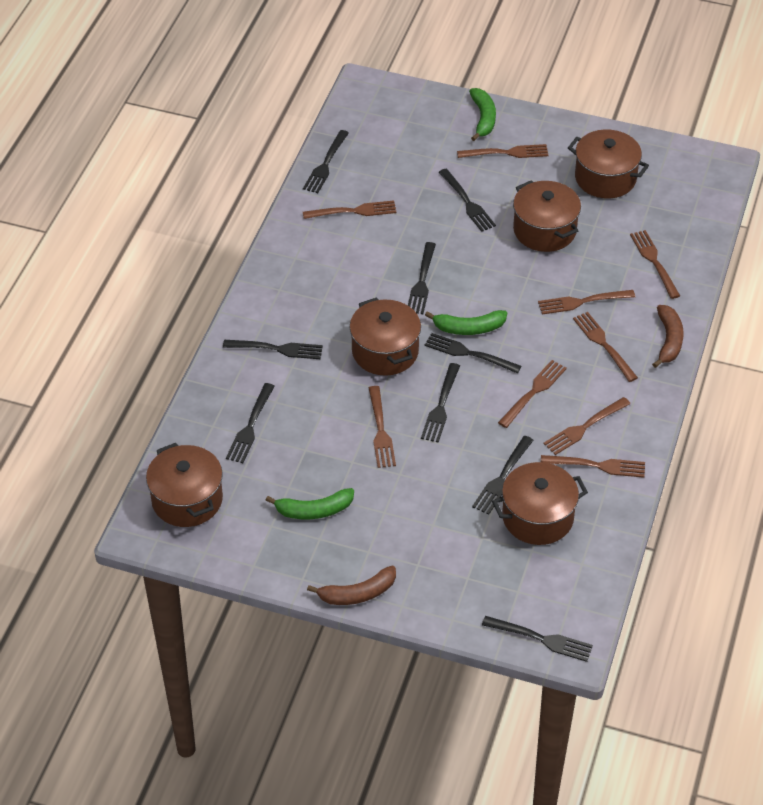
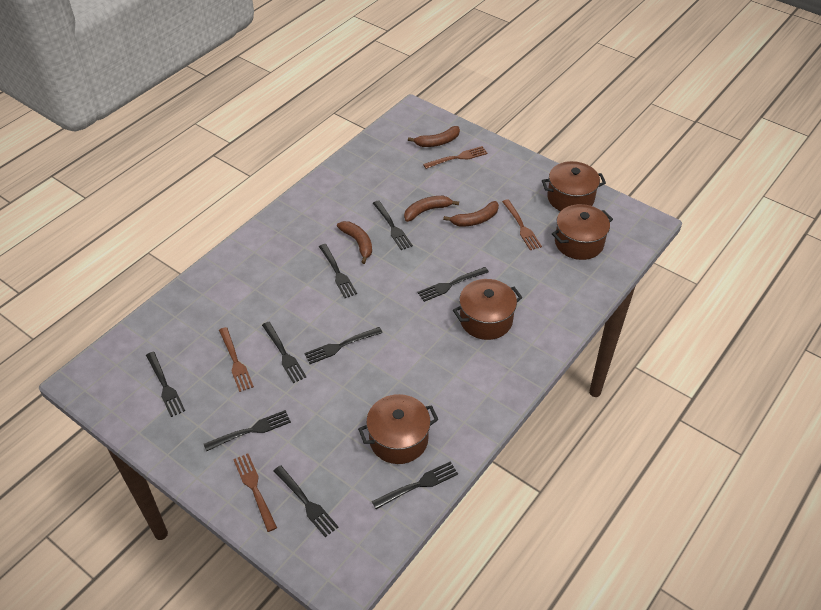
brown banana: 2 -> 4
brown fork: 9 -> 4
brown pot: 5 -> 4
green banana: 3 -> 0

